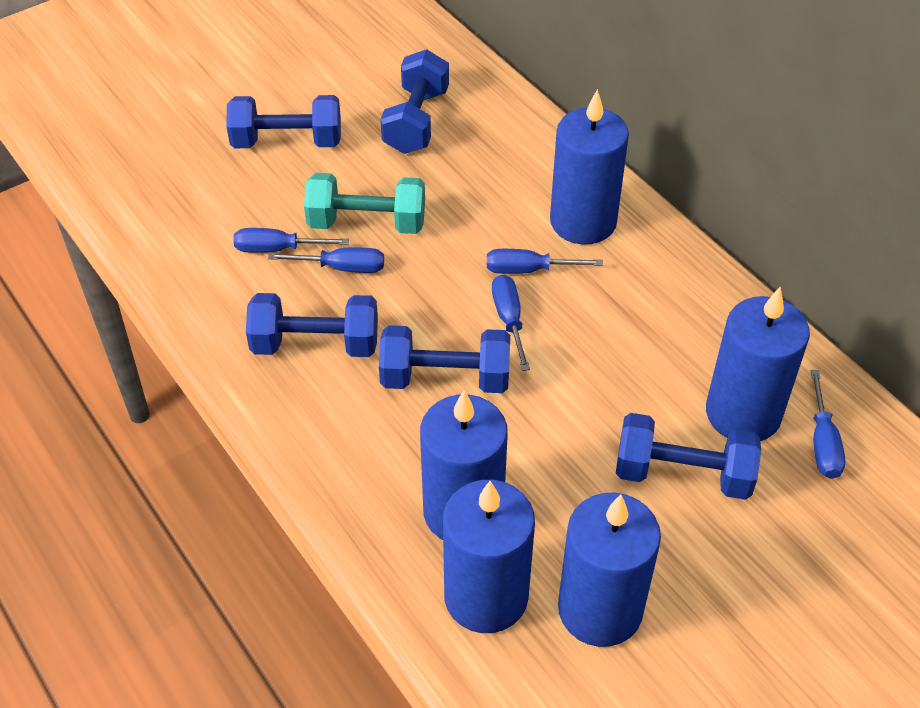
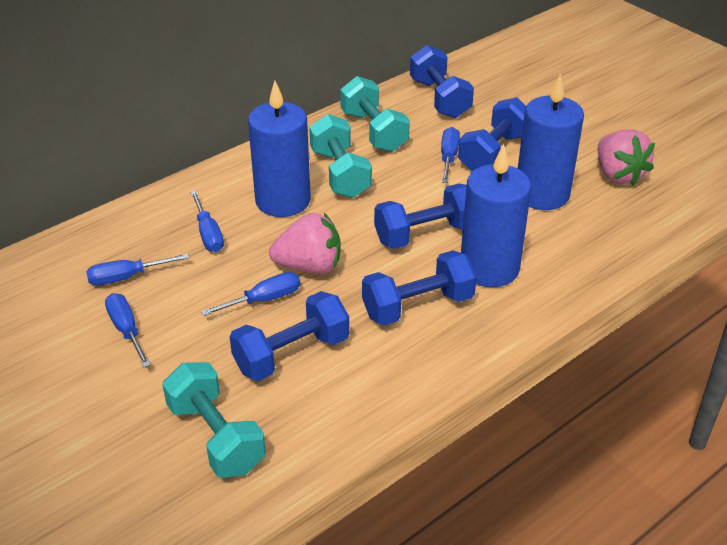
blue candle: 5 -> 3
pink strawberry: 0 -> 2
turquoise dumbbell: 1 -> 3

